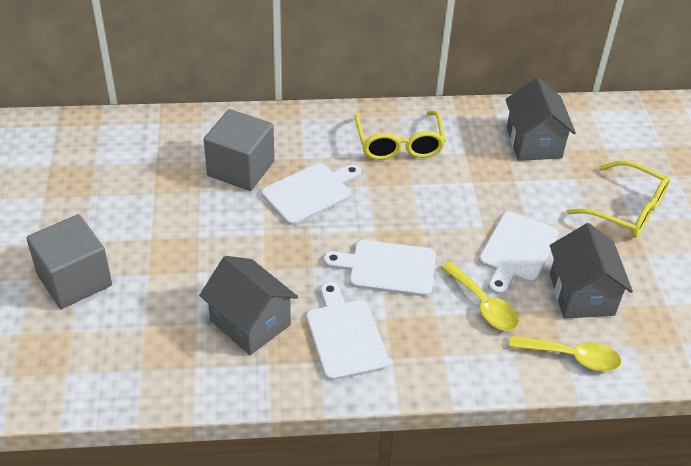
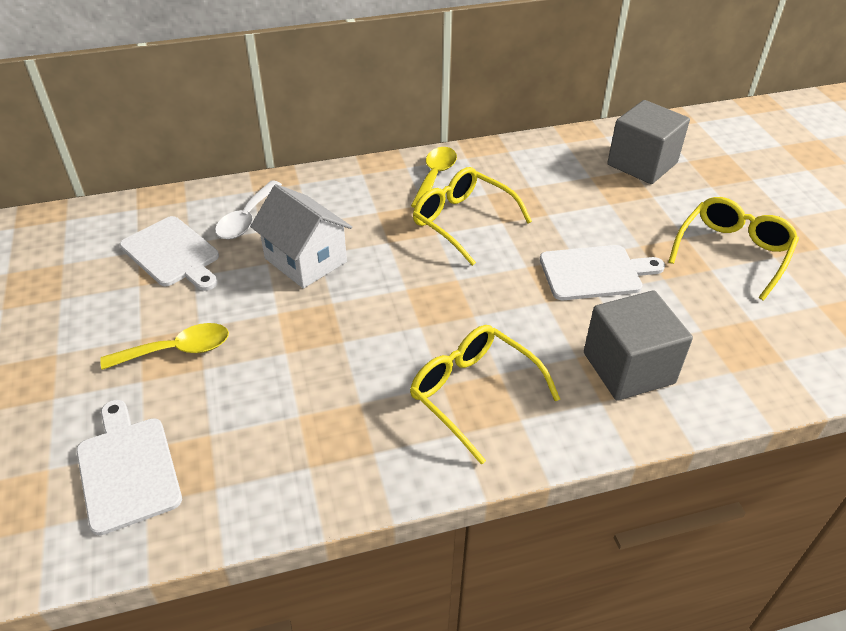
grey house: 3 -> 0
white cutting board: 4 -> 3
white house: 0 -> 1
white spoon: 0 -> 1
yellow glasses: 2 -> 3

